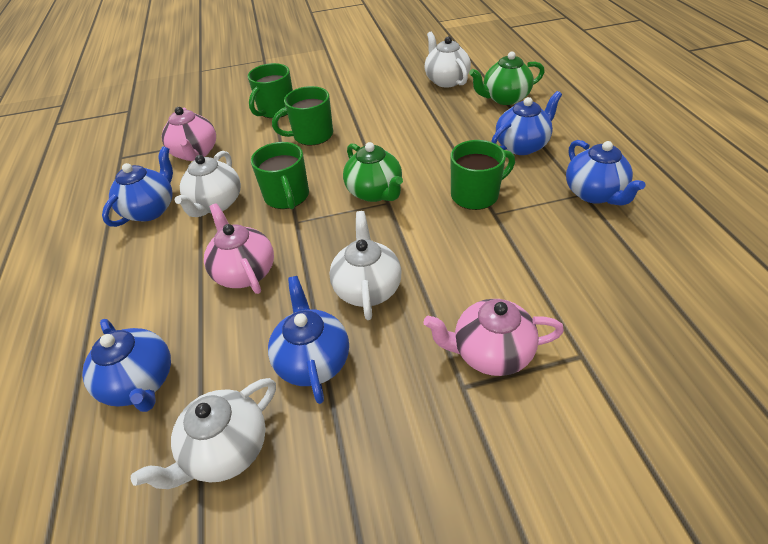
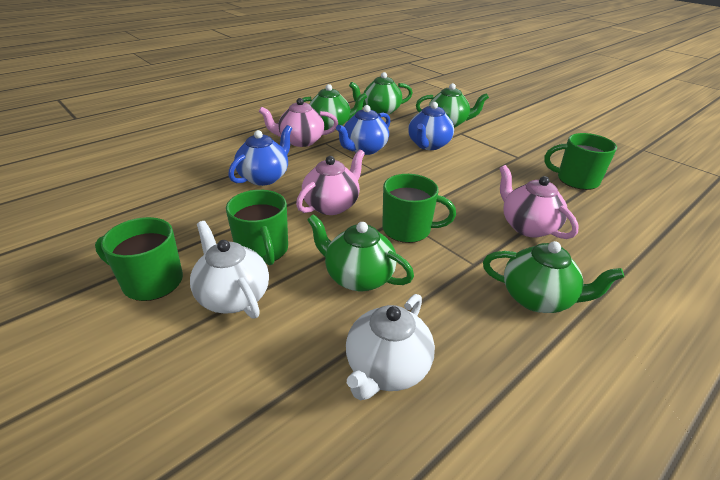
blue teapot: 5 -> 3
green teapot: 2 -> 5
white teapot: 4 -> 2

